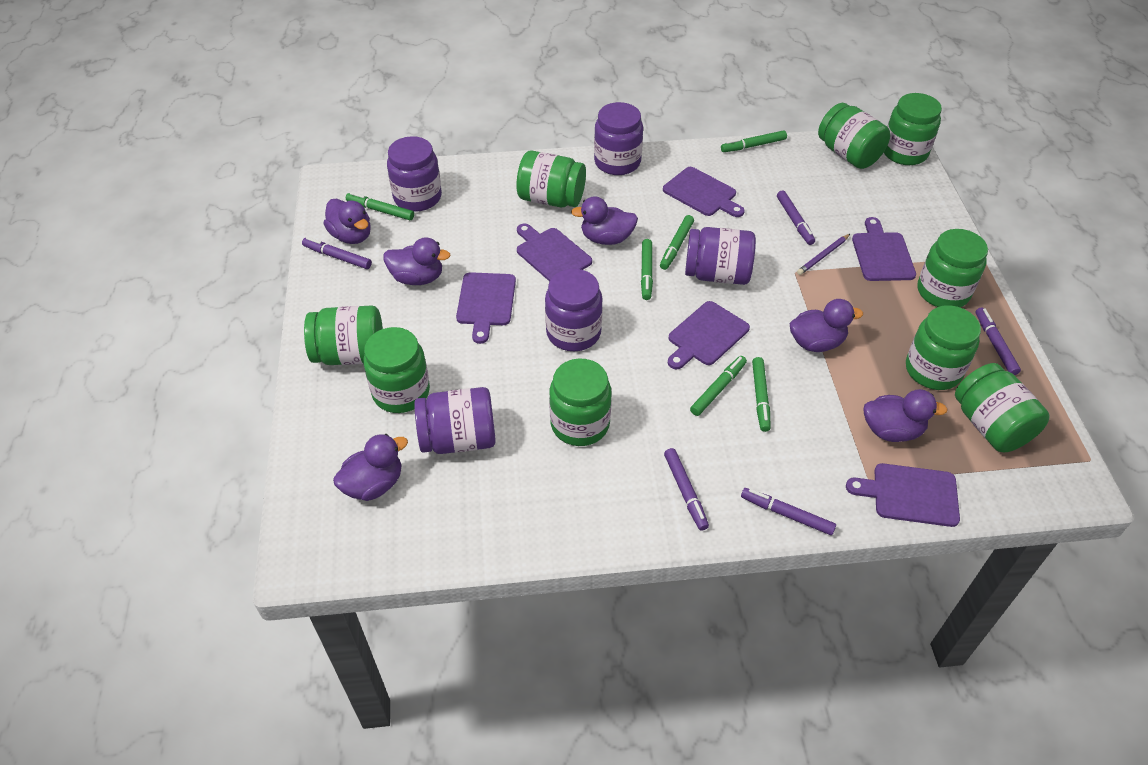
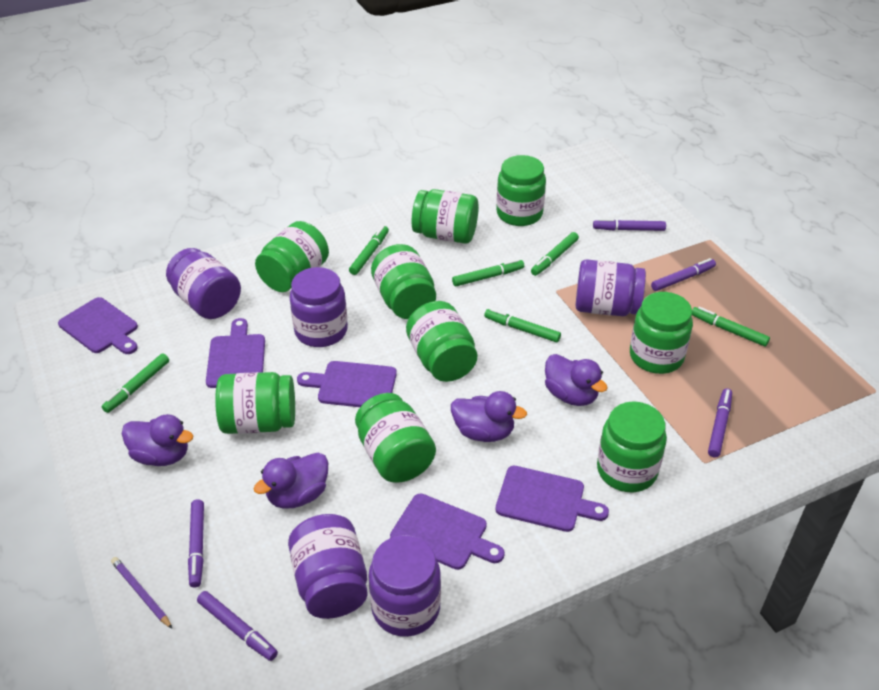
purple cutting board: 6 -> 5
purple duck: 6 -> 4

